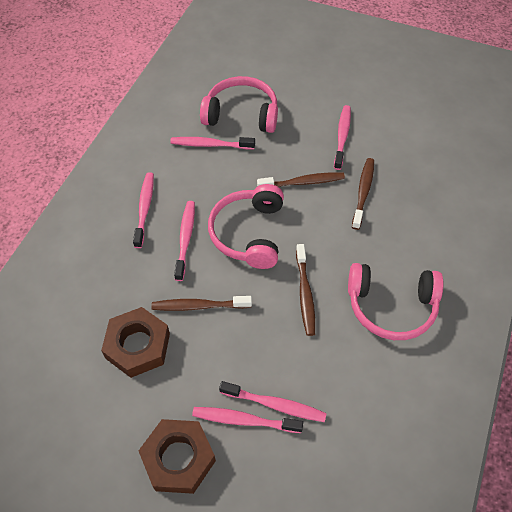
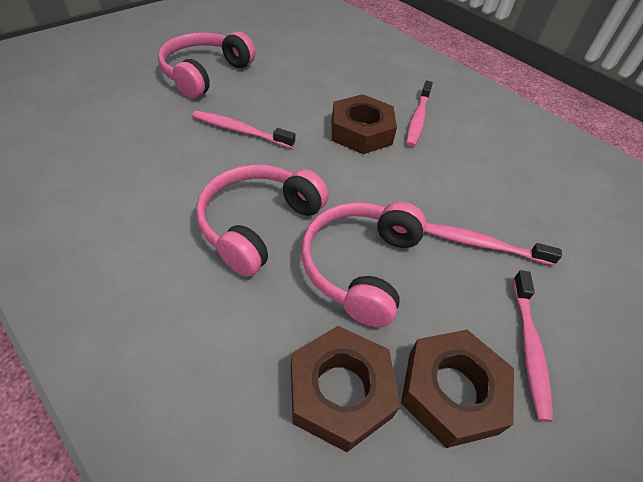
brown nut: 2 -> 3
brown toothbrush: 4 -> 0
pink toothbrush: 6 -> 4

